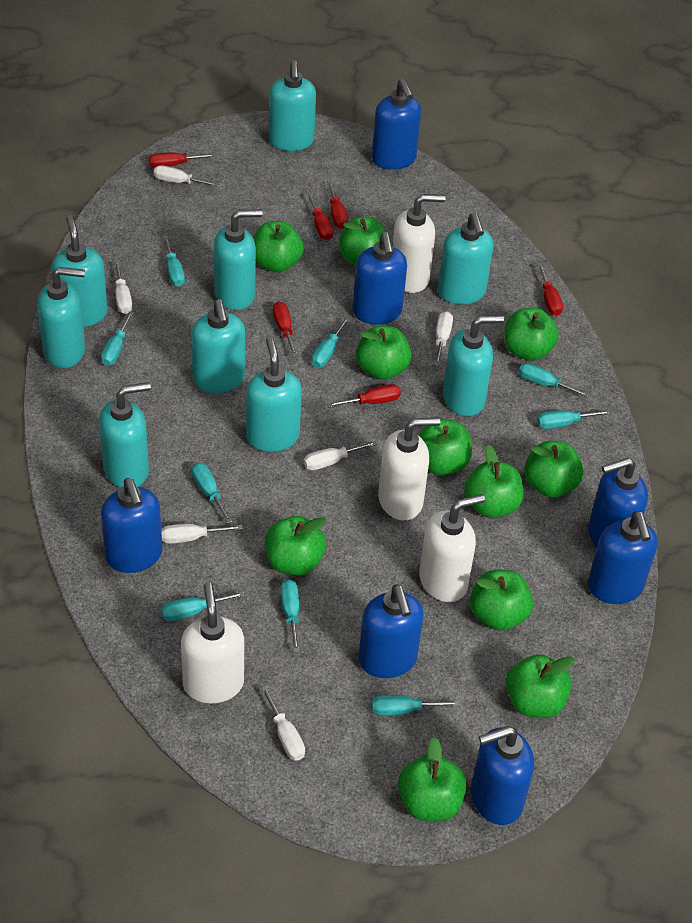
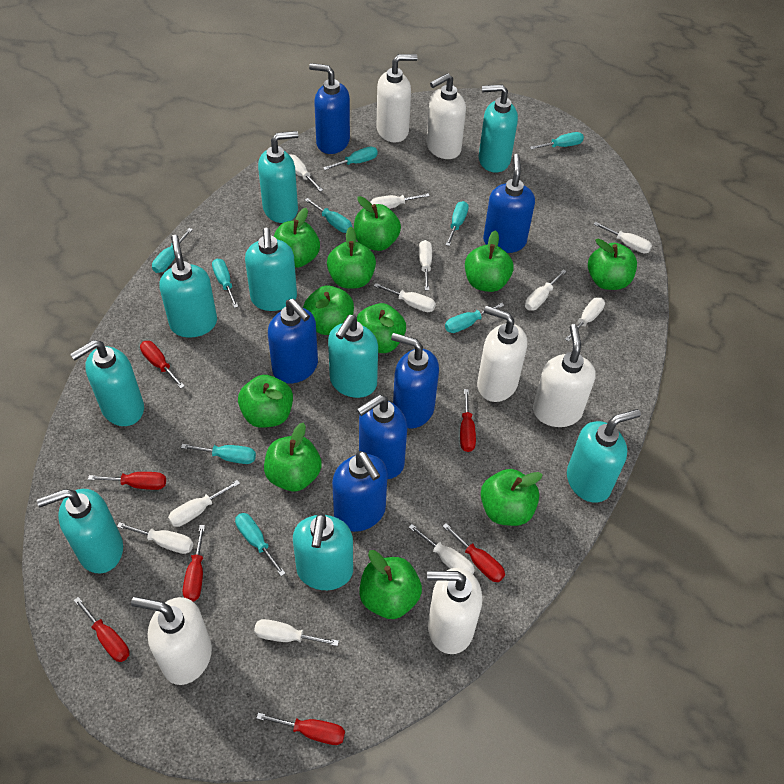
blue soap dispenser: 7 -> 6
red screwdriver: 6 -> 7
white screwdriver: 6 -> 11
white soap dispenser: 4 -> 6

